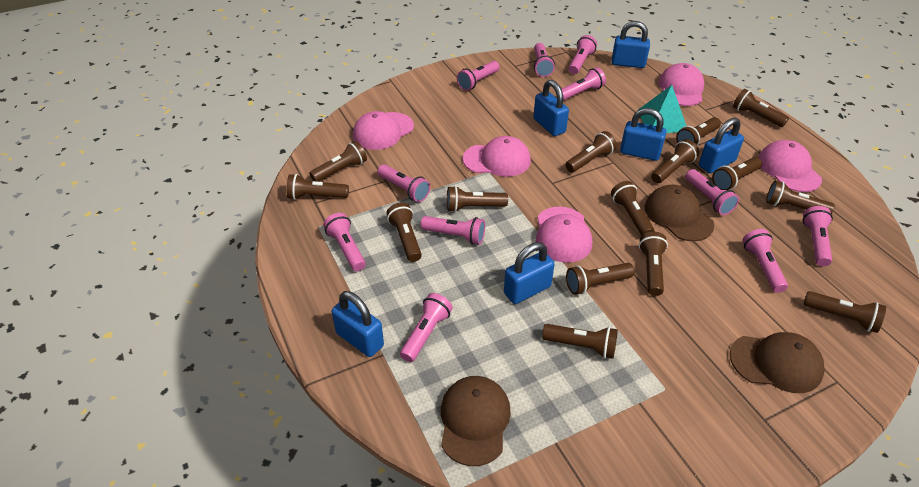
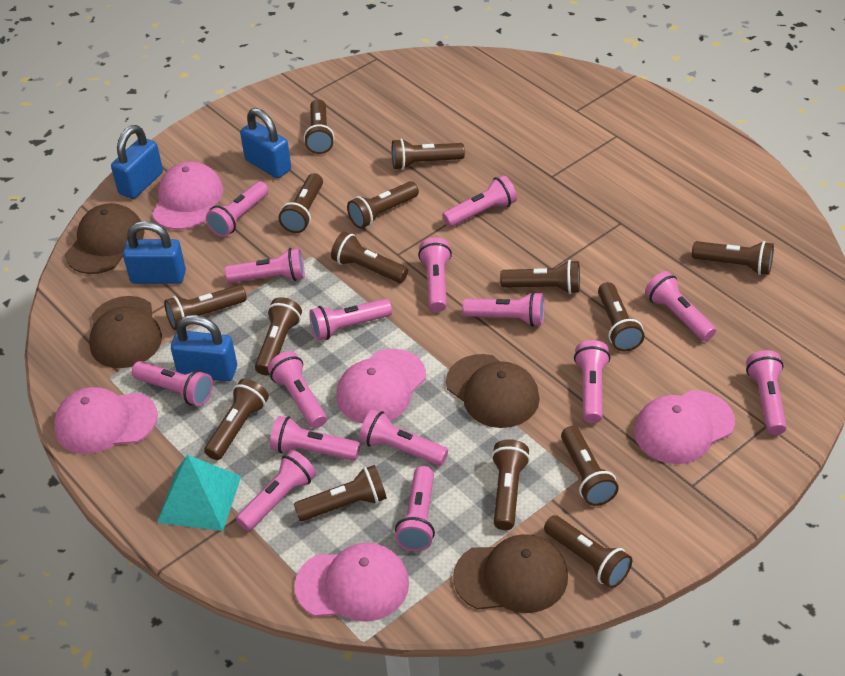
blue padlock: 6 -> 4
brown cap: 3 -> 4
pink flashlight: 11 -> 15

